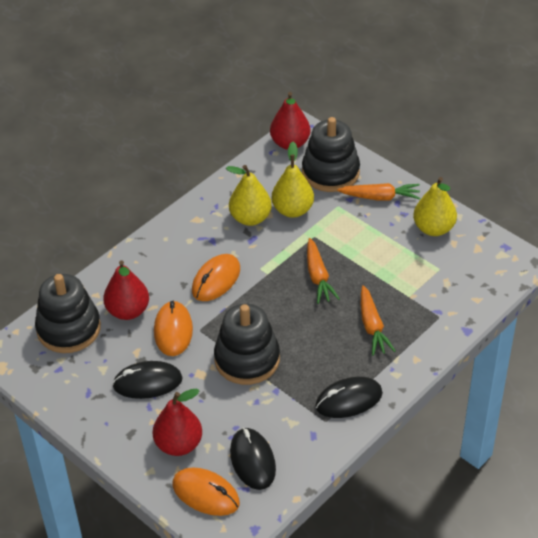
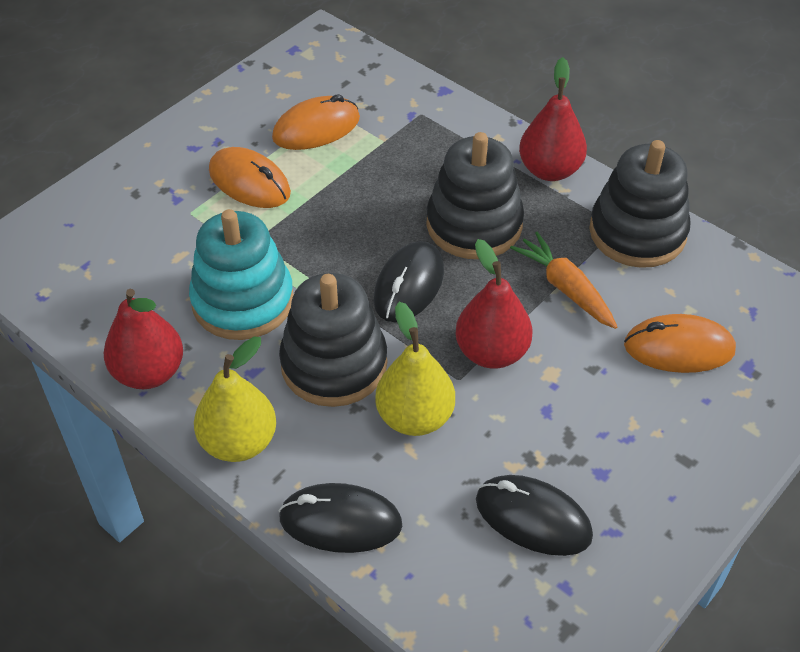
orange carrot: 3 -> 1
turquoise stacking toy: 0 -> 1
yellow pear: 3 -> 2

